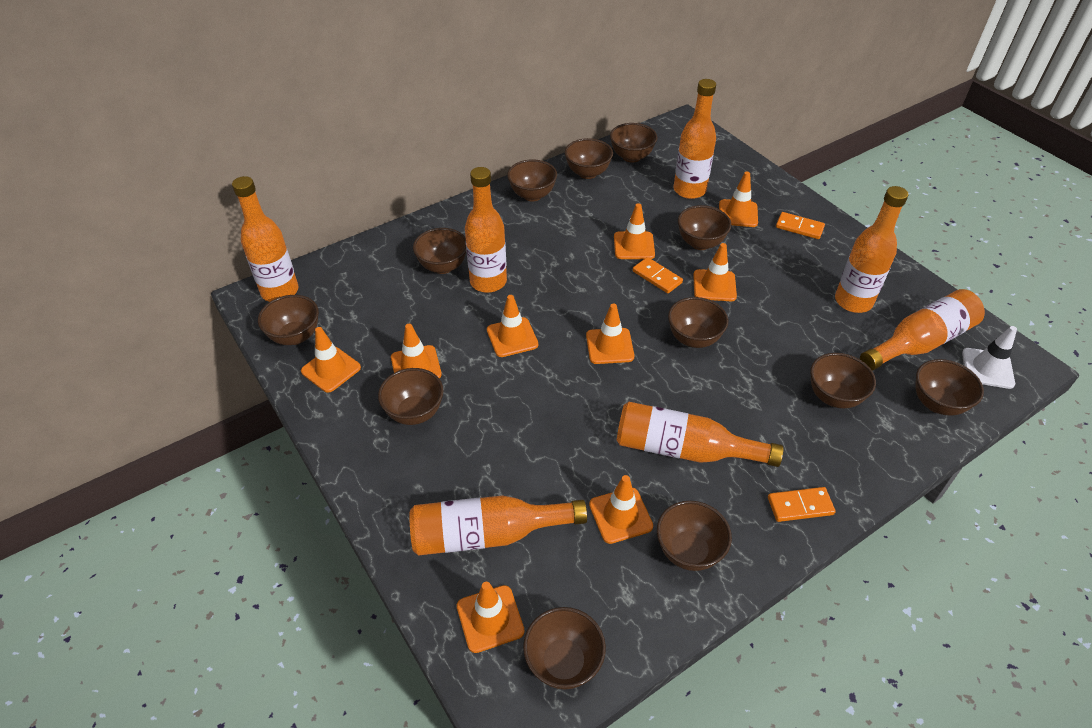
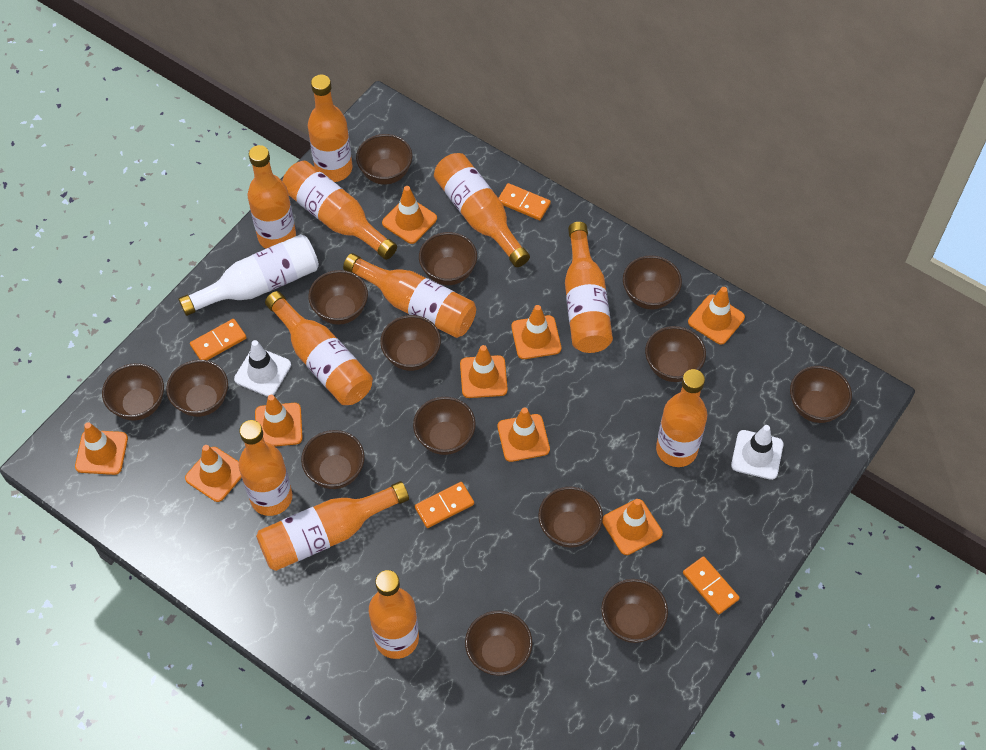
brown bowl: 12 -> 14
orange bottle: 7 -> 11
orange domino: 3 -> 4
white bottle: 0 -> 1
white traffic cone: 1 -> 2

